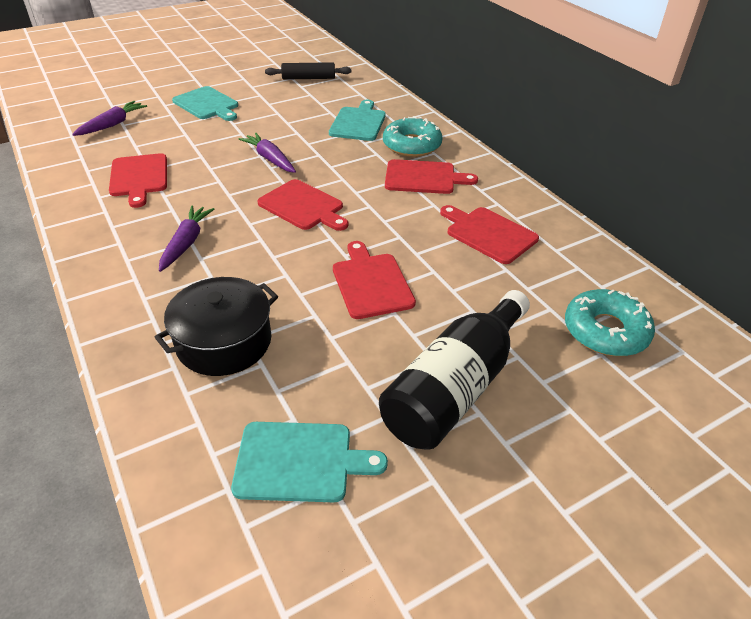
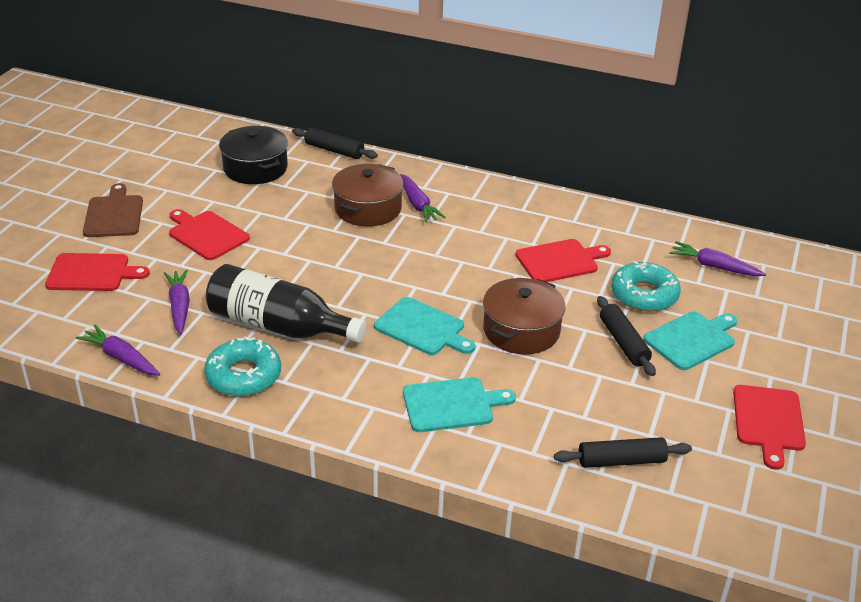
black rolling pin: 1 -> 3
brown cutting board: 0 -> 1
brown pot: 0 -> 2
purple carrot: 3 -> 4
red cutting board: 5 -> 4

